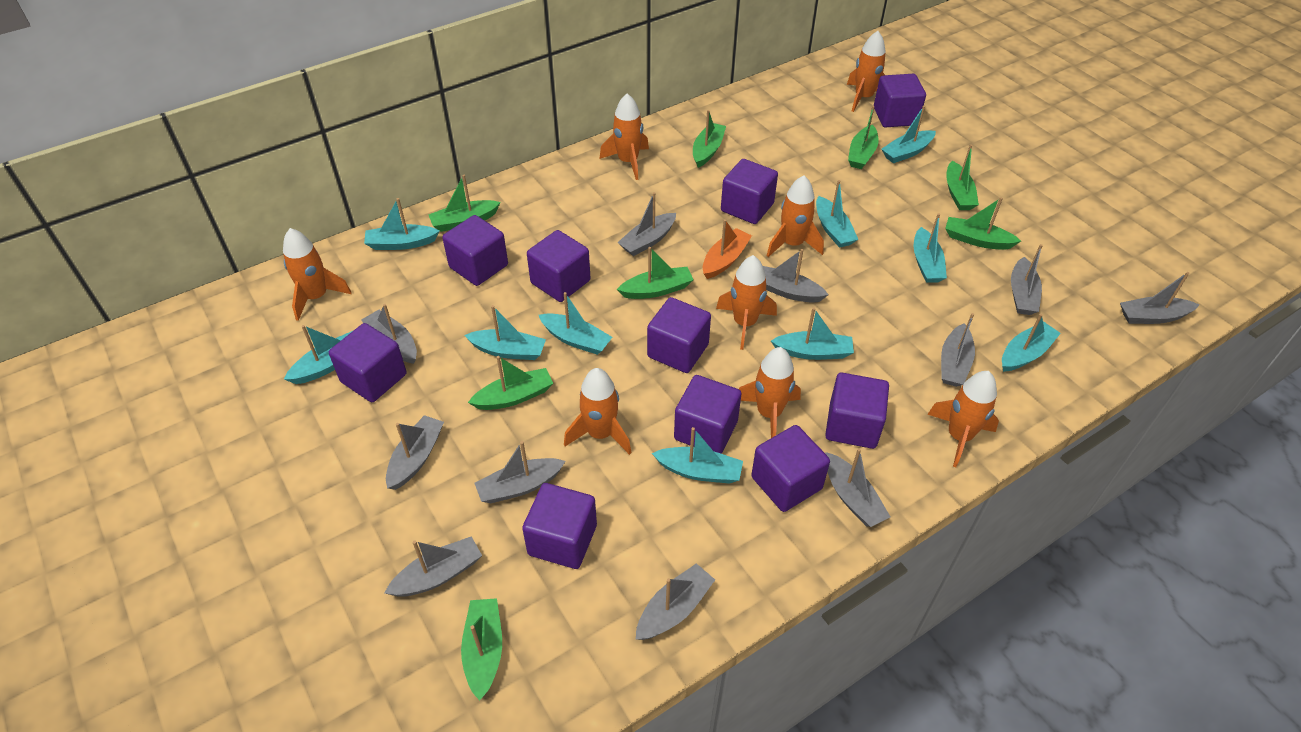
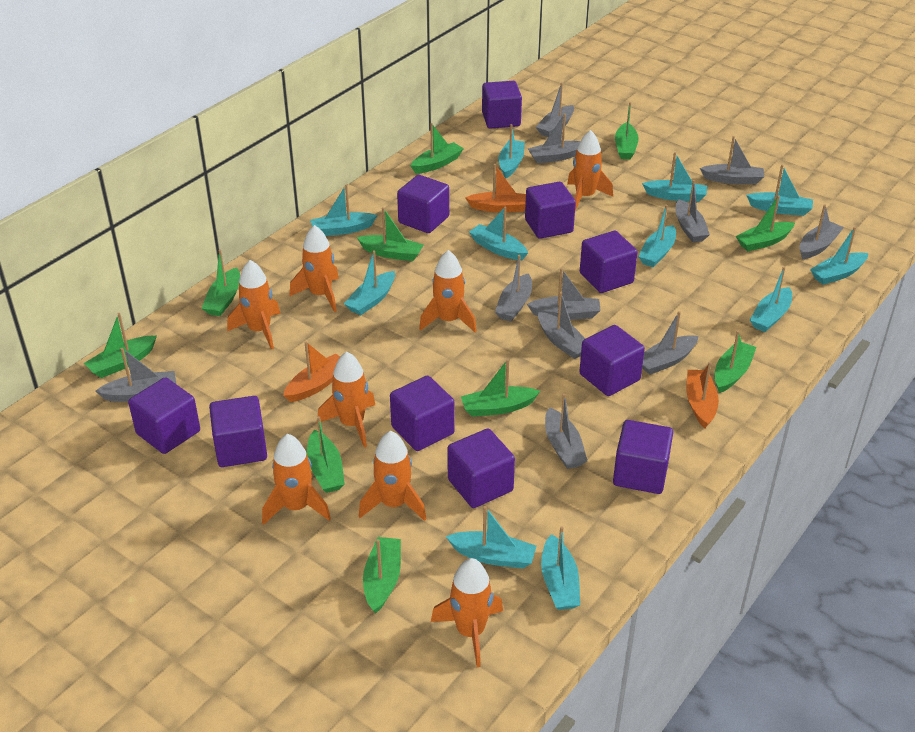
green boat: 8 -> 10
orange boat: 1 -> 3
turquoise boat: 10 -> 11

